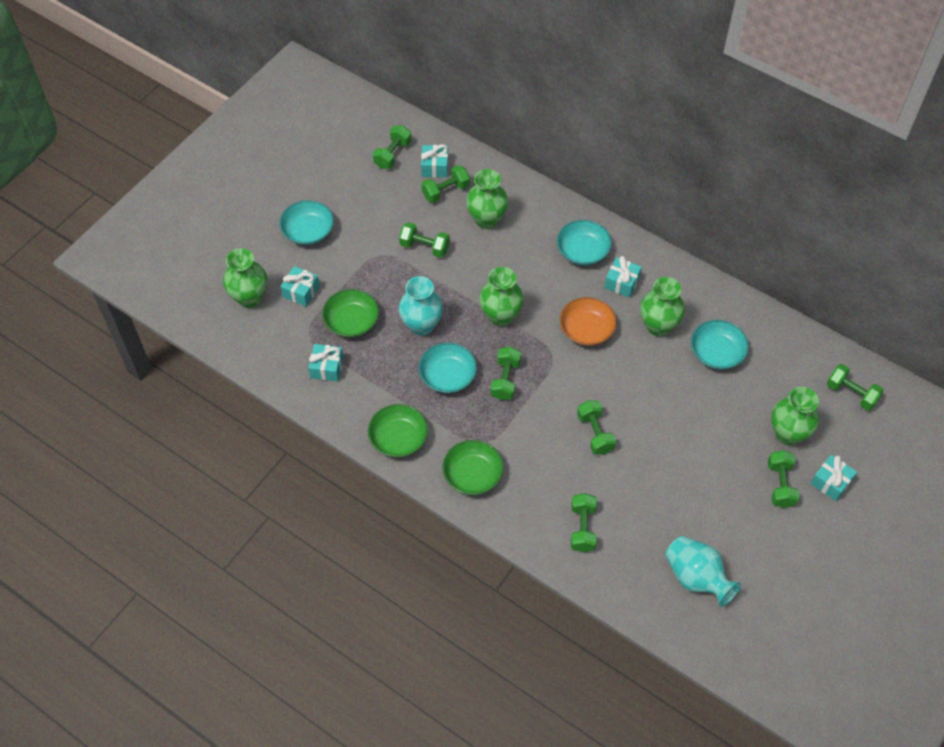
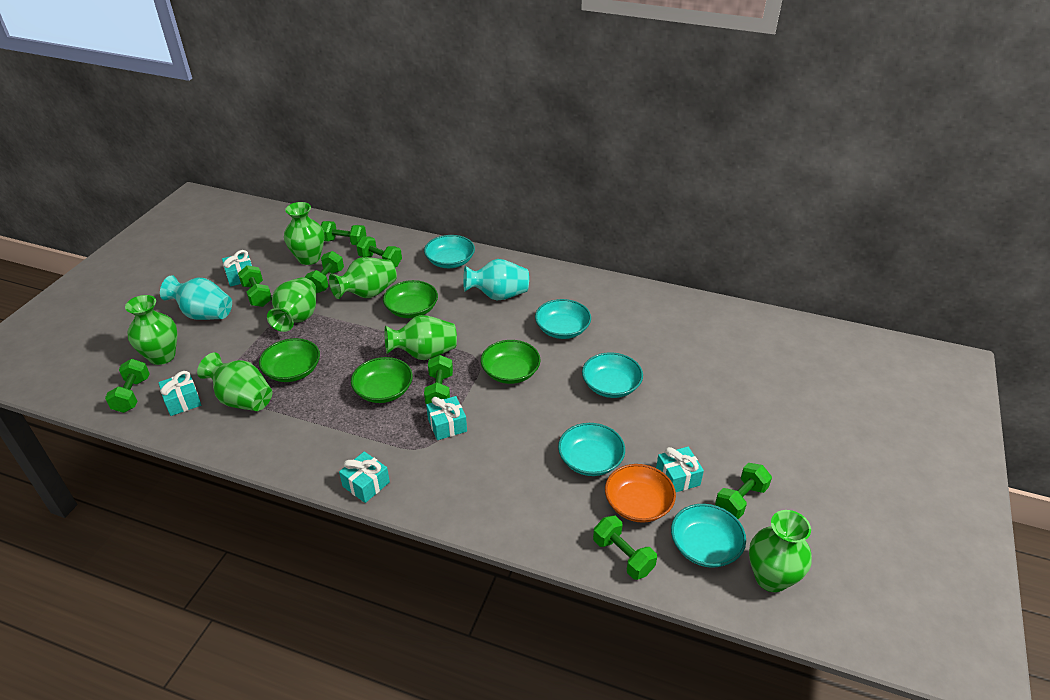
green bowl: 3 -> 4
green vase: 5 -> 7
turquoise bowl: 4 -> 5

